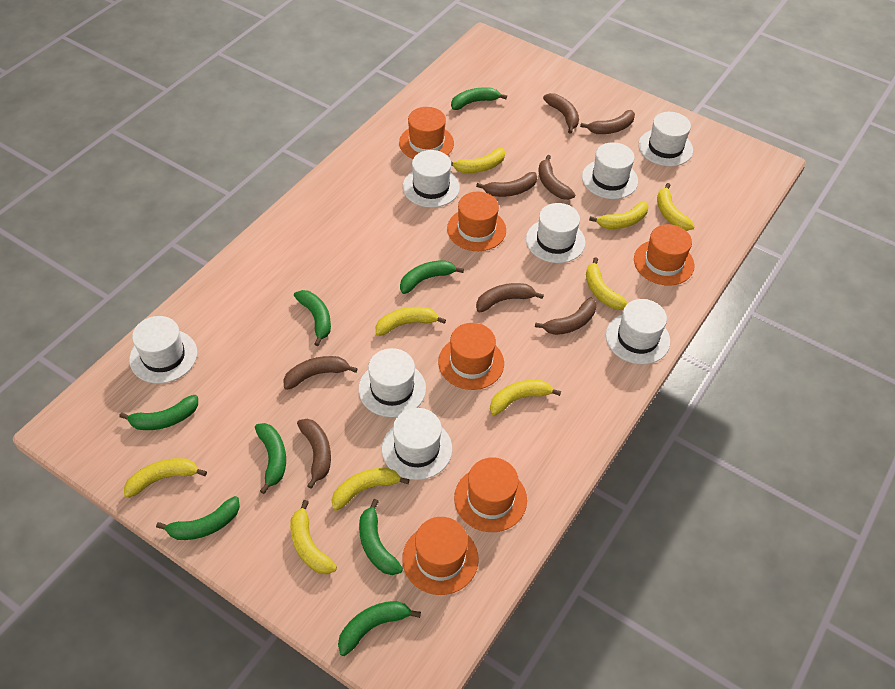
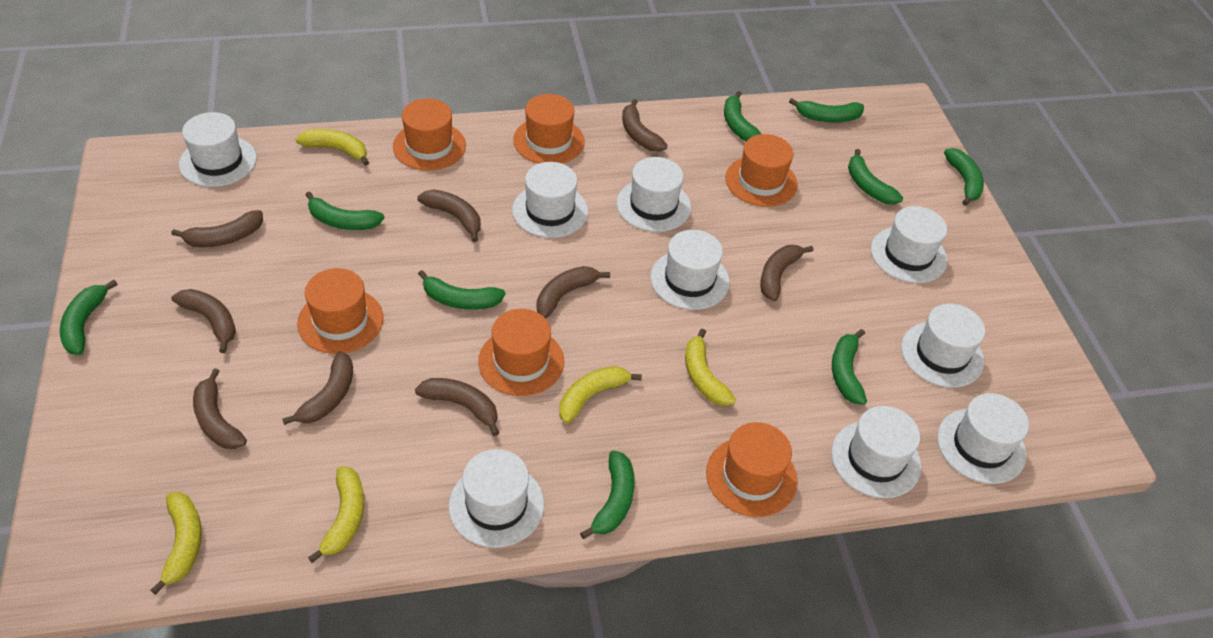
brown banana: 8 -> 9
green banana: 8 -> 9
white hat: 8 -> 9
yellow banana: 9 -> 5

